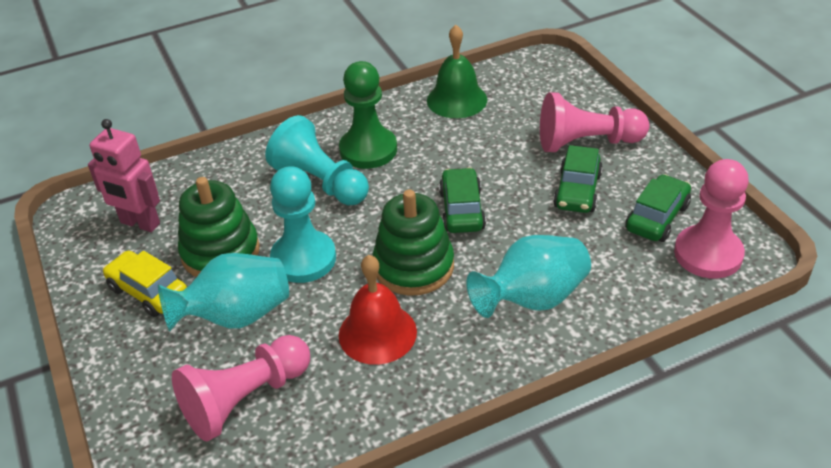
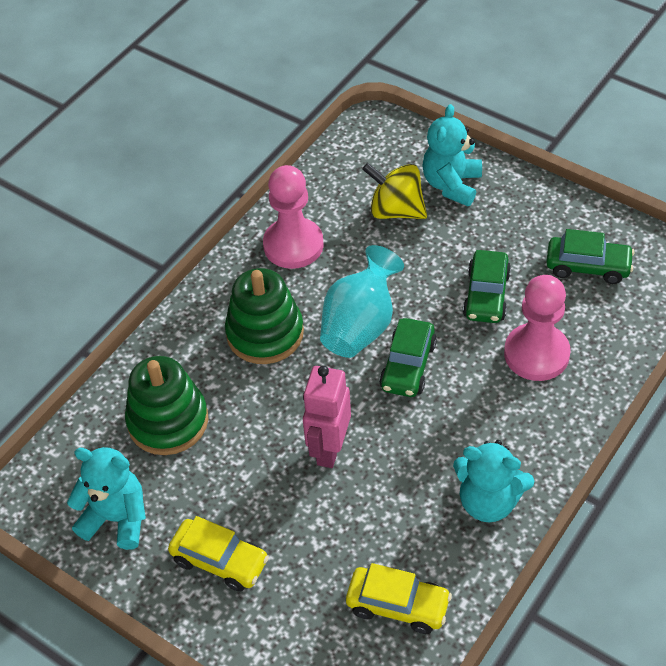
green bell: 1 -> 0
green pawn: 1 -> 0
pink pawn: 3 -> 2
red bell: 1 -> 0
turquoise pawn: 2 -> 0
turquoise teddy bear: 0 -> 3
turquoise vase: 2 -> 1
yellow car: 1 -> 2
yellow spinning top: 0 -> 1

